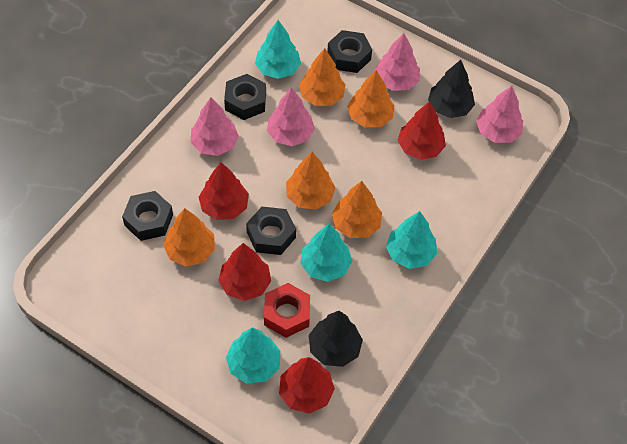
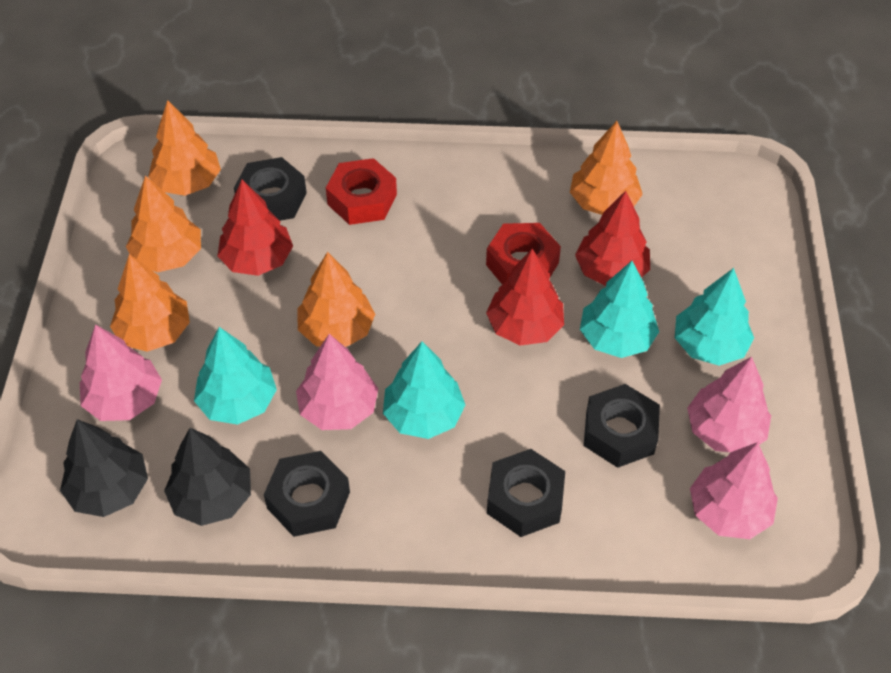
red nut: 1 -> 2
red tree: 4 -> 3

